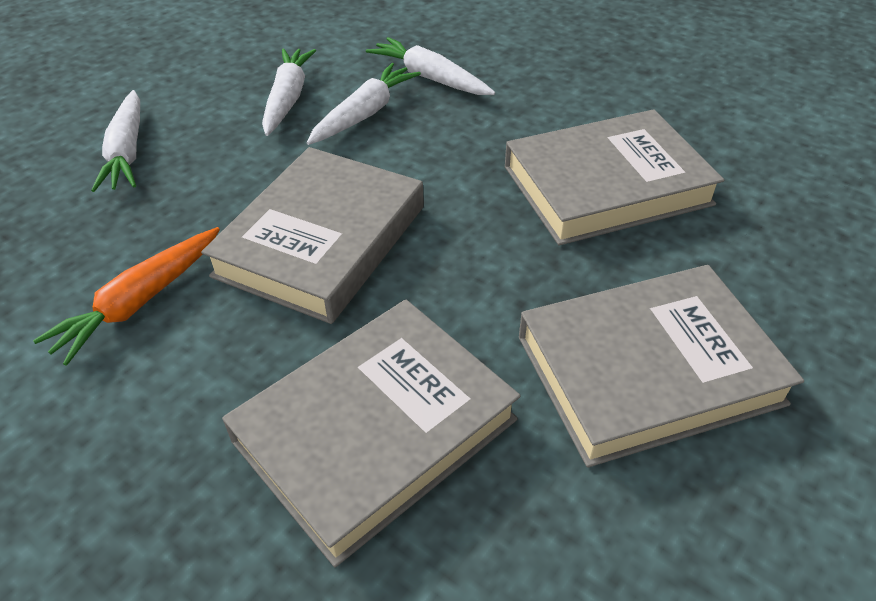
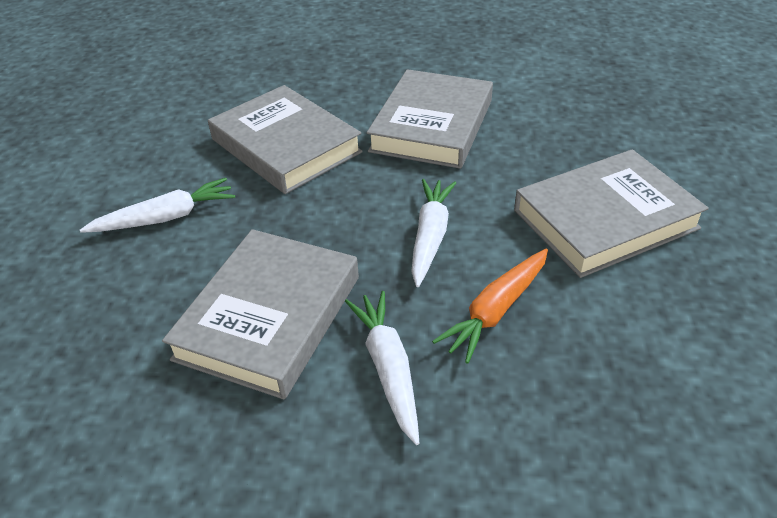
white carrot: 4 -> 3

